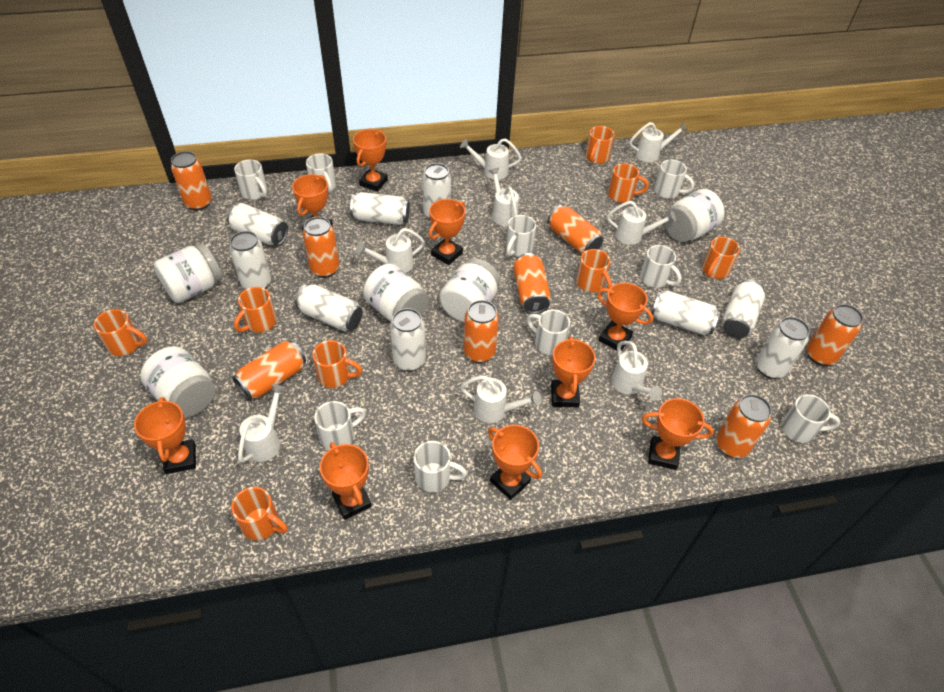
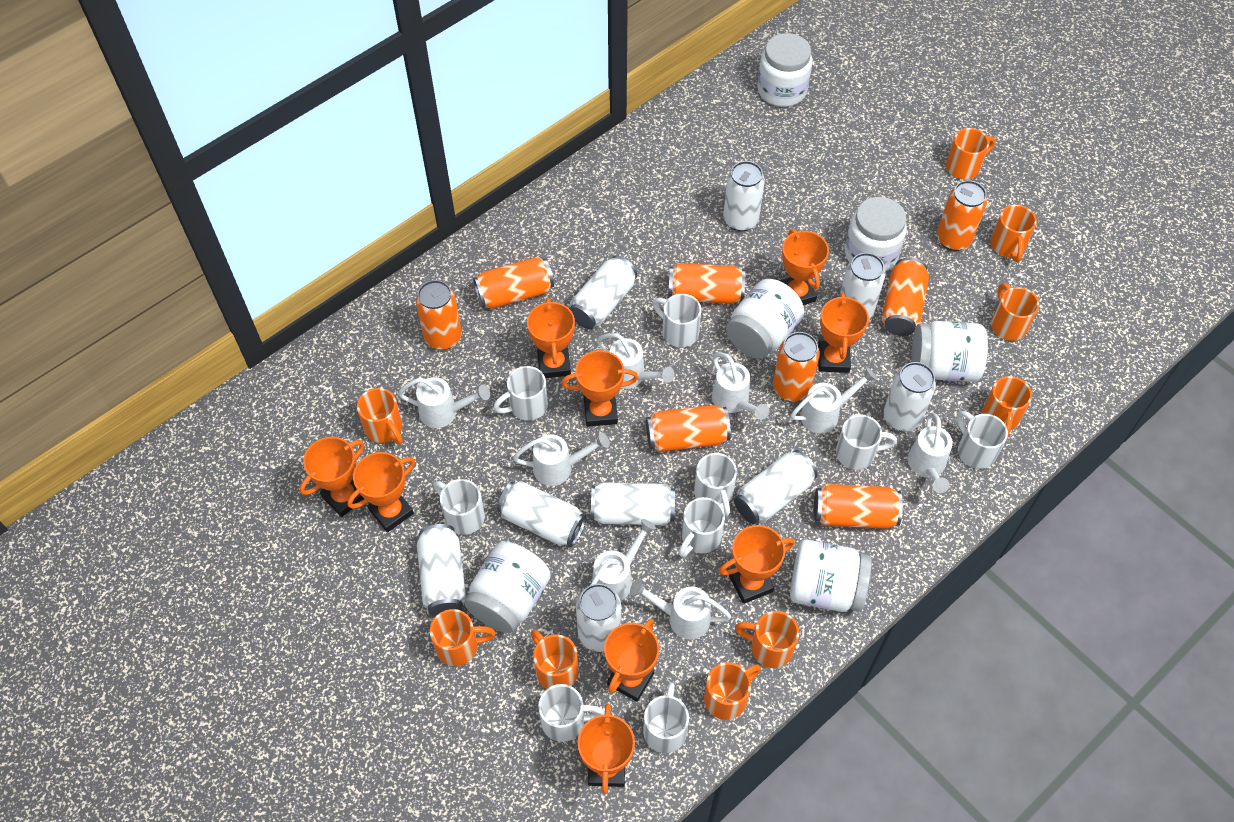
orange mug: 8 -> 9
white jar: 5 -> 6

